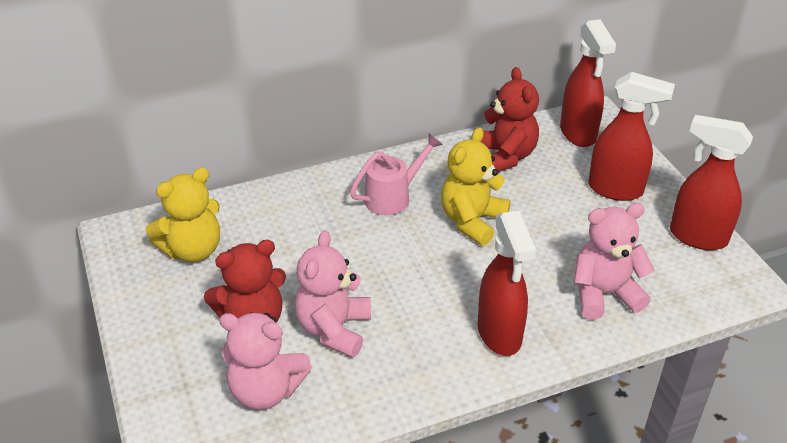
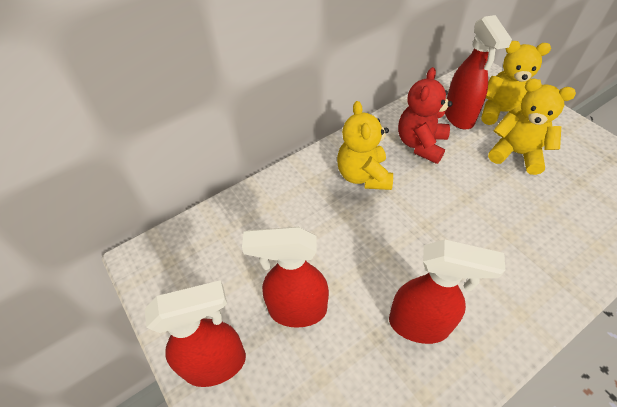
pink teddy bear: 3 -> 0
pink watering can: 1 -> 0
red teddy bear: 2 -> 1
yellow teddy bear: 2 -> 3

